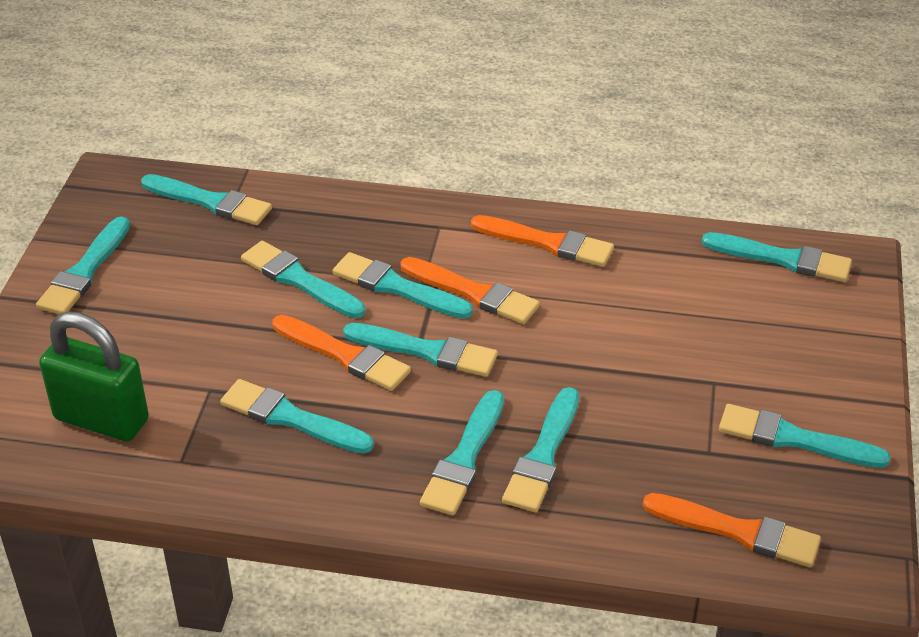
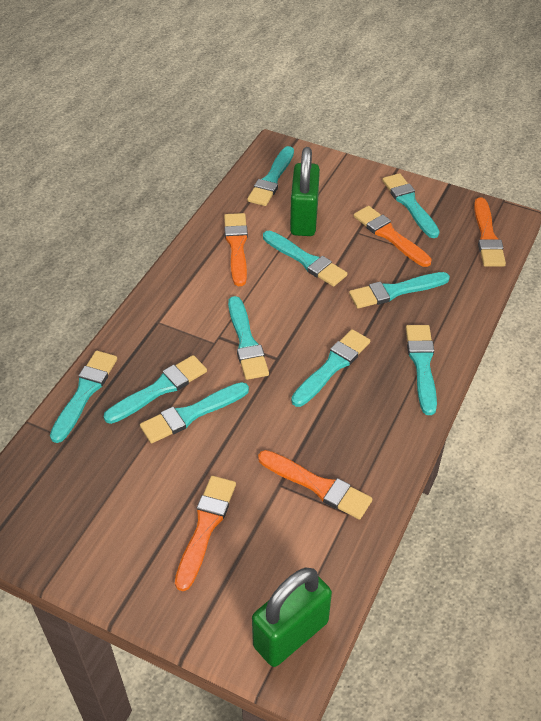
green padlock: 1 -> 2
orange brush: 4 -> 5

